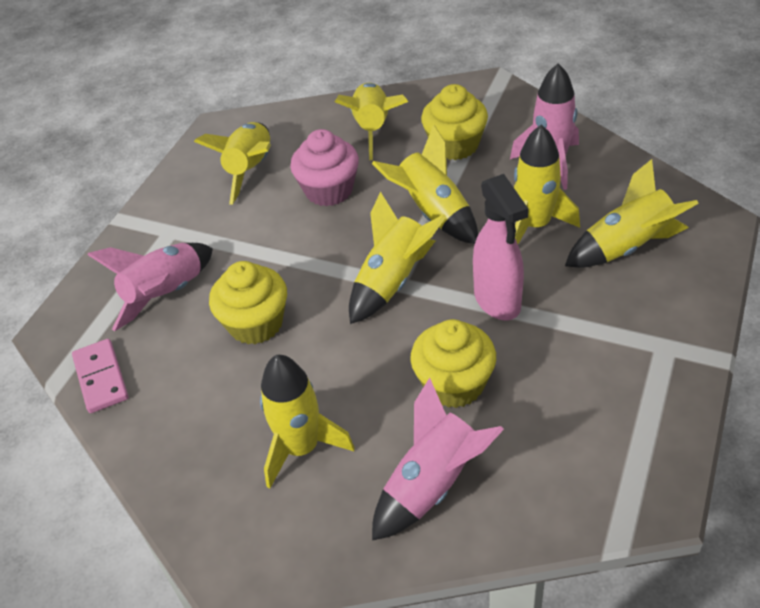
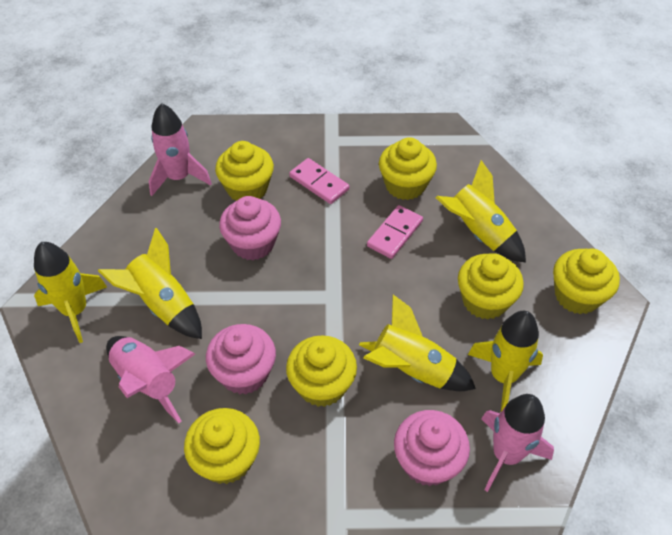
pink cupcake: 1 -> 3
pink domino: 1 -> 2
pink spray bottle: 1 -> 0
yellow cupcake: 3 -> 6
yellow rocket: 7 -> 5

